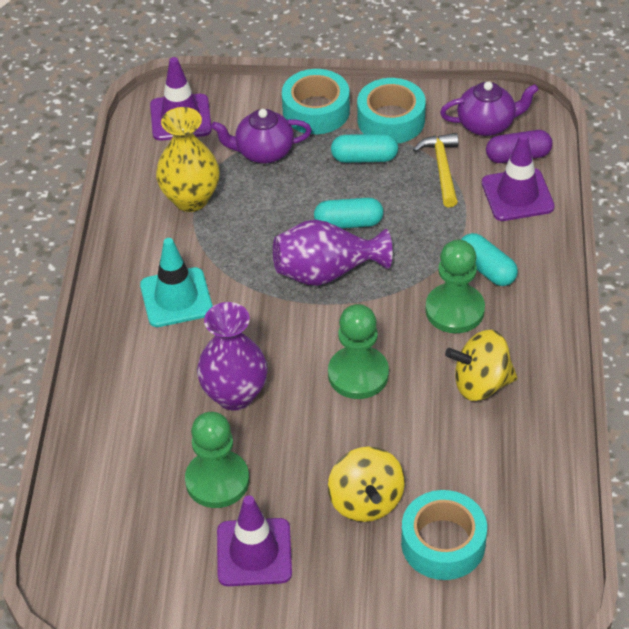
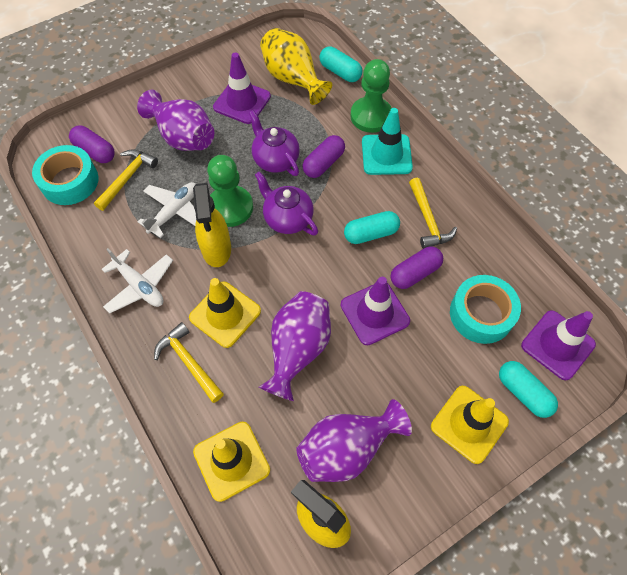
green pawn: 3 -> 2
purple capsule: 1 -> 3
purple vase: 2 -> 3
turquoise tape: 3 -> 2
white plane: 0 -> 2
yellow hammer: 1 -> 3
yellow spinning top: 2 -> 0
yellow spray bottle: 0 -> 2
yellow traffic cone: 0 -> 3

